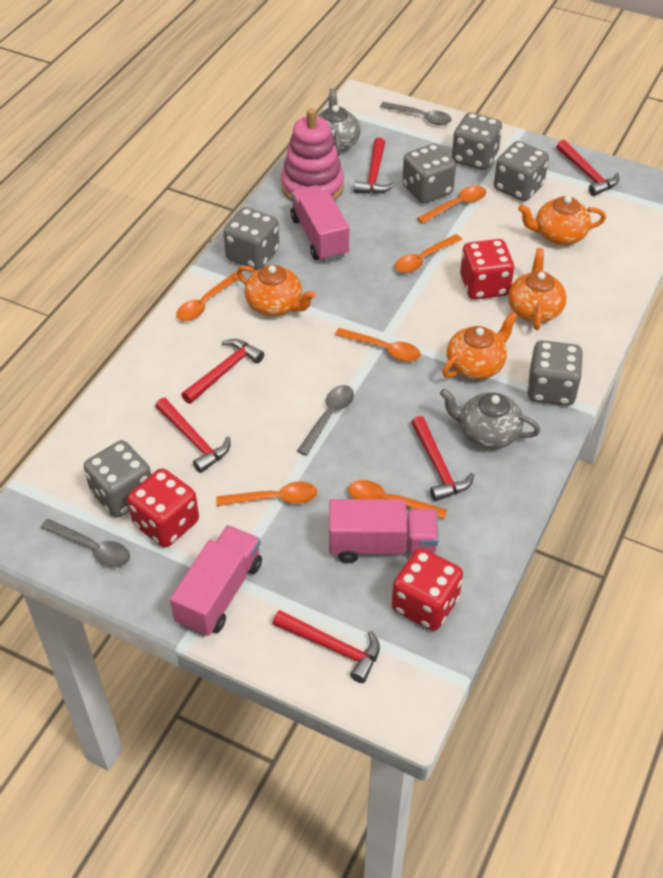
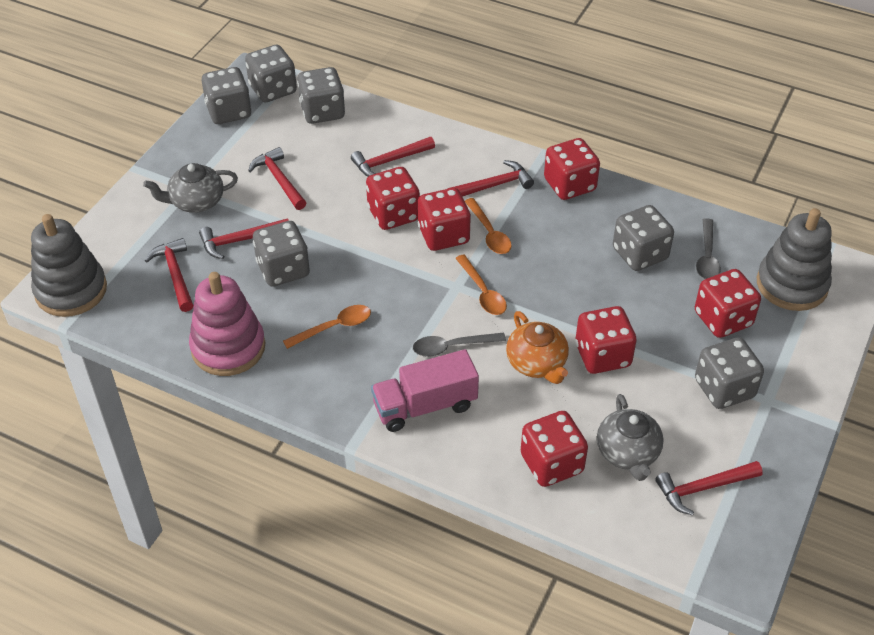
grey spoon: 3 -> 2
grey stacking toy: 0 -> 2
orange spoon: 6 -> 3
orange teapot: 4 -> 1
pink truck: 3 -> 1
red dice: 3 -> 6

